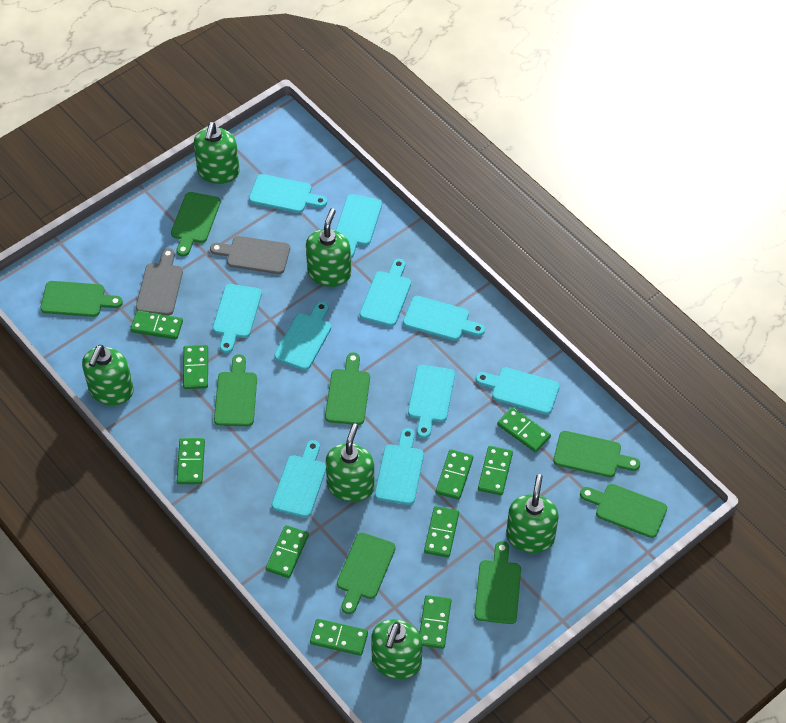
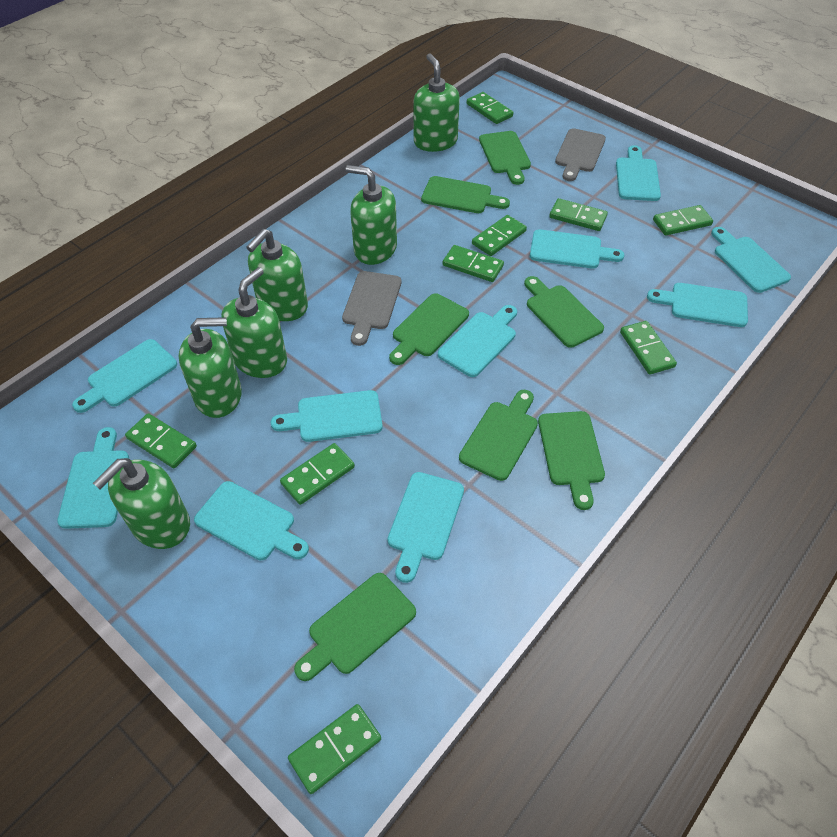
green cutting board: 8 -> 7
green domino: 10 -> 9

